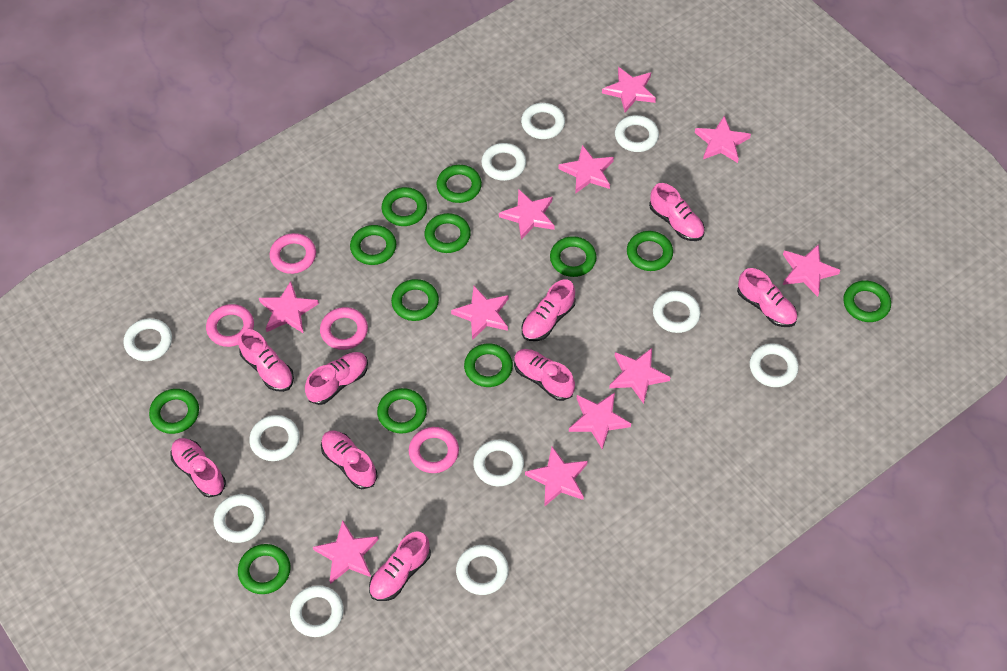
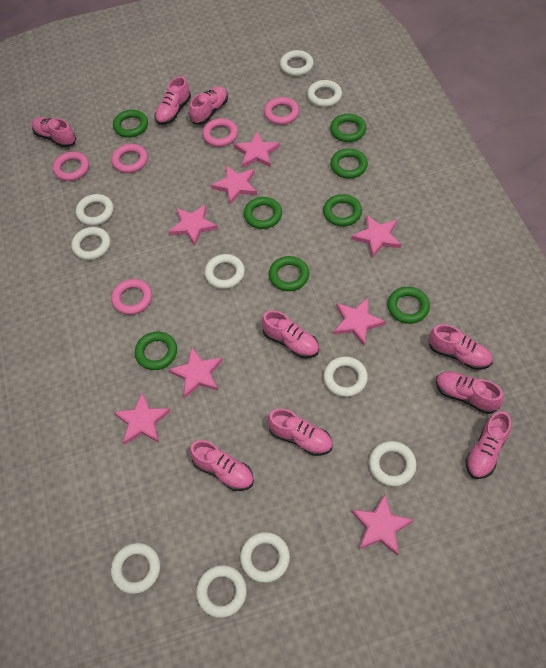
green ring: 12 -> 8
pink ring: 4 -> 5
pink star: 11 -> 8
white ring: 11 -> 10

